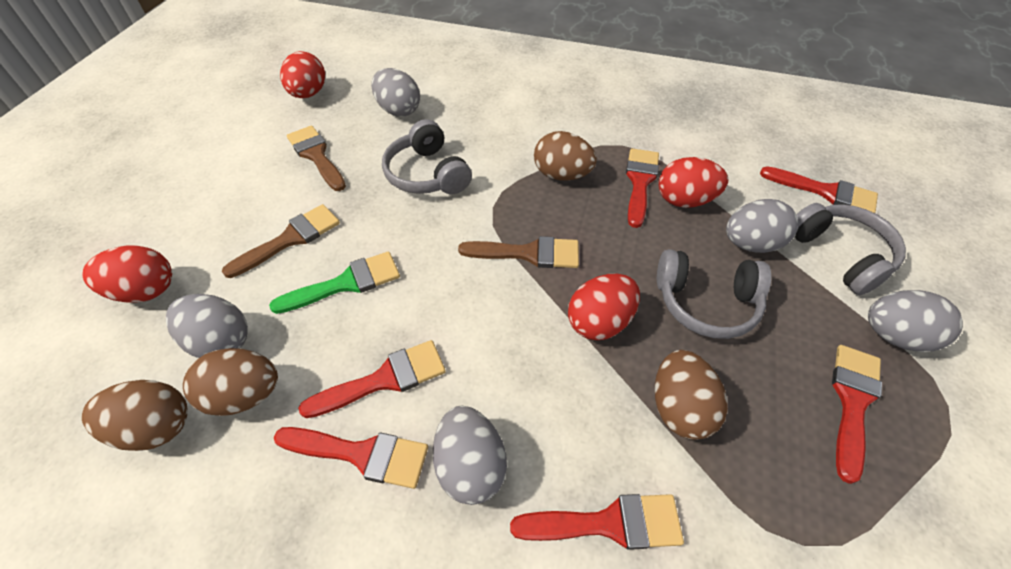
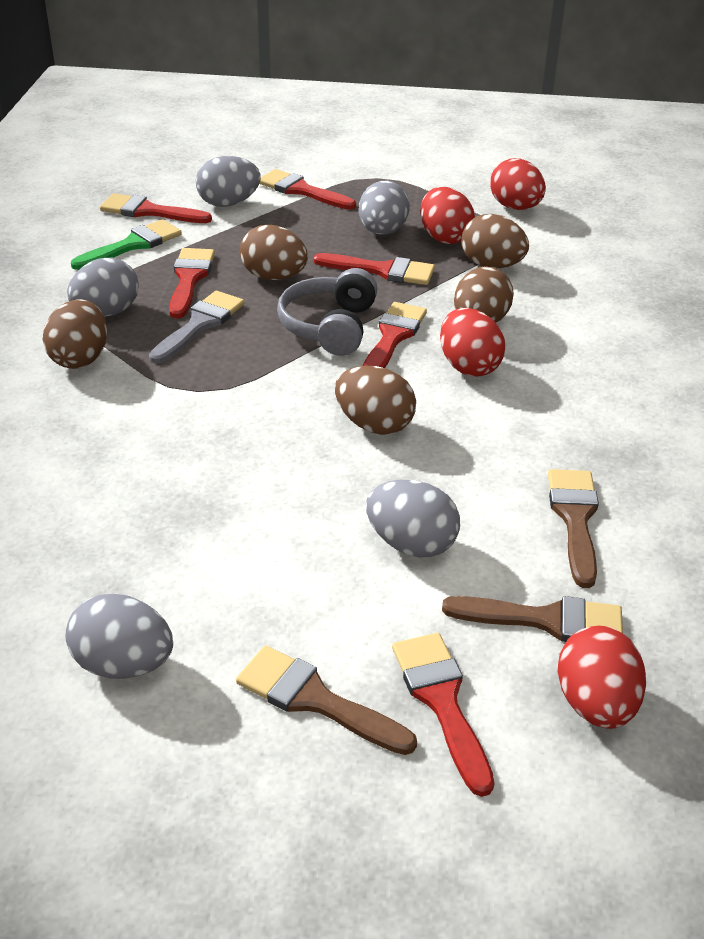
brown egg: 4 -> 5
grey brush: 0 -> 1
grey headphones: 3 -> 1

